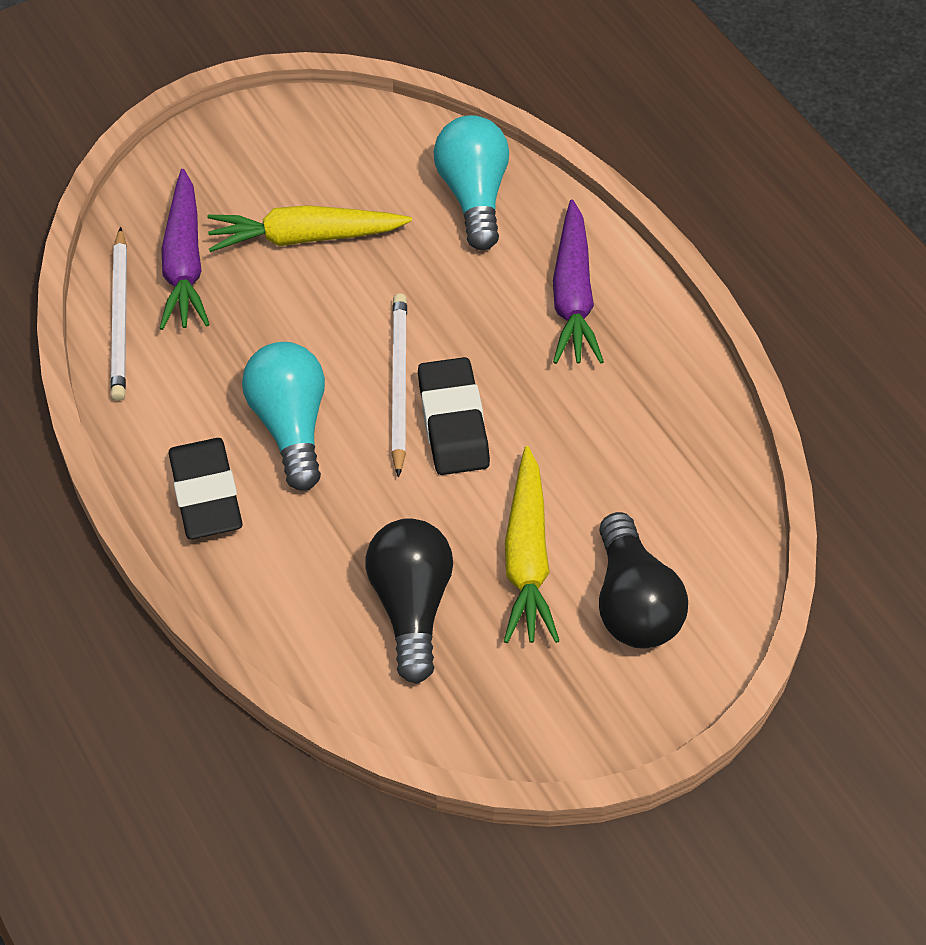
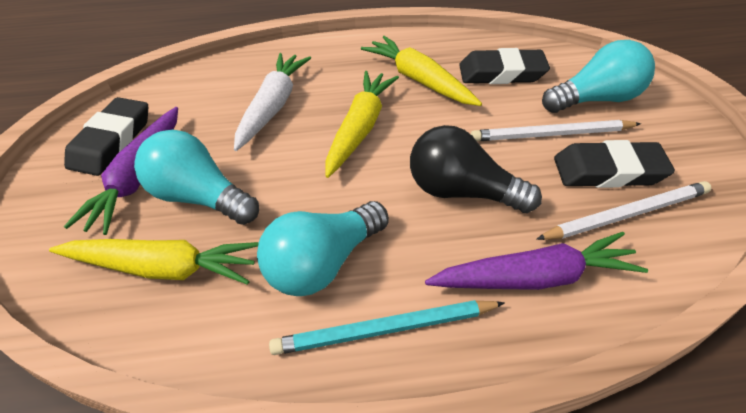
black eraser: 2 -> 3
black light bulb: 2 -> 1
turquoise light bulb: 2 -> 3
turquoise pencil: 0 -> 1
white carrot: 0 -> 1
yellow carrot: 2 -> 3

